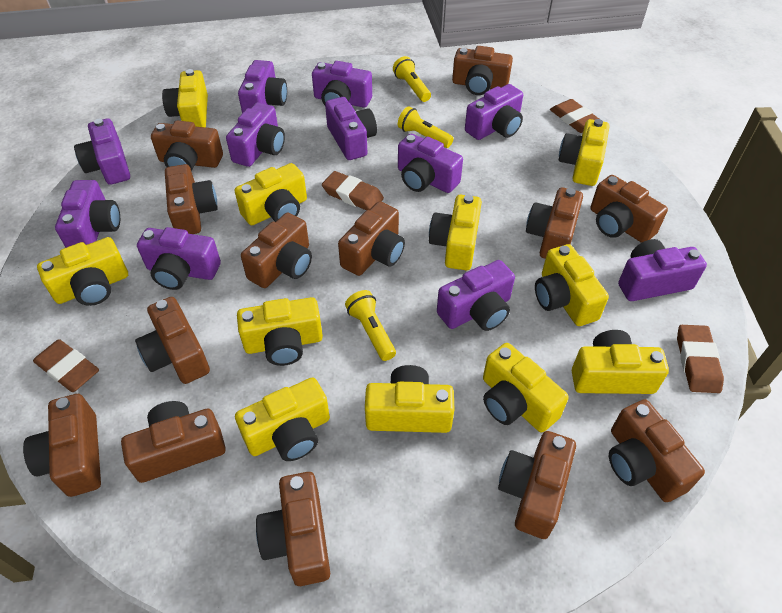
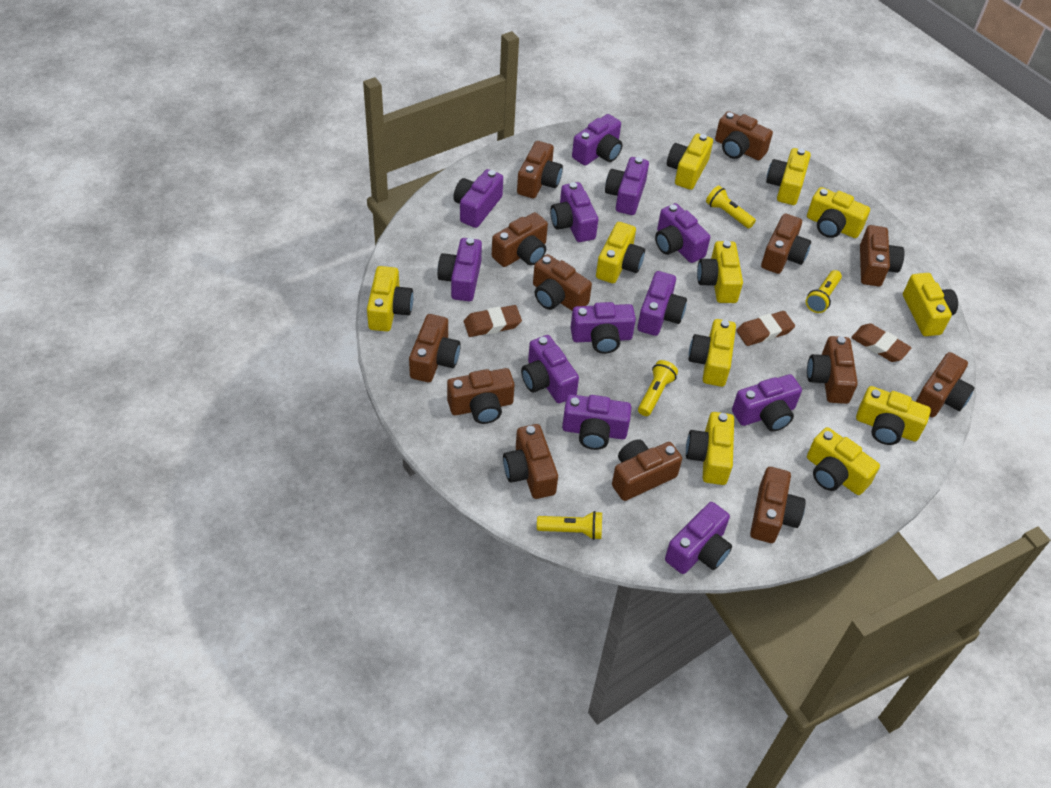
brown eraser: 4 -> 3
purple camera: 11 -> 12
yellow flashlight: 3 -> 4

